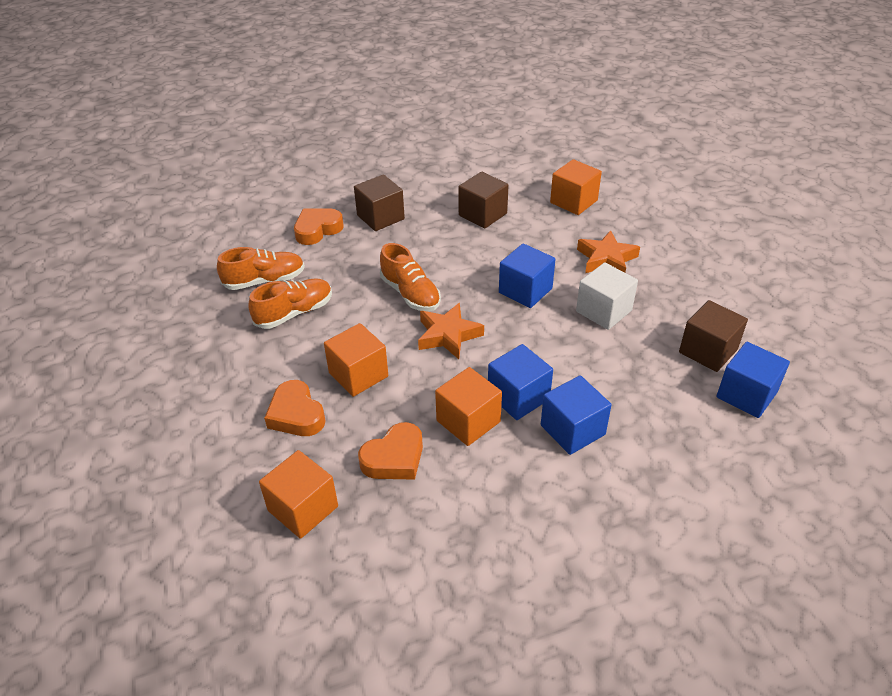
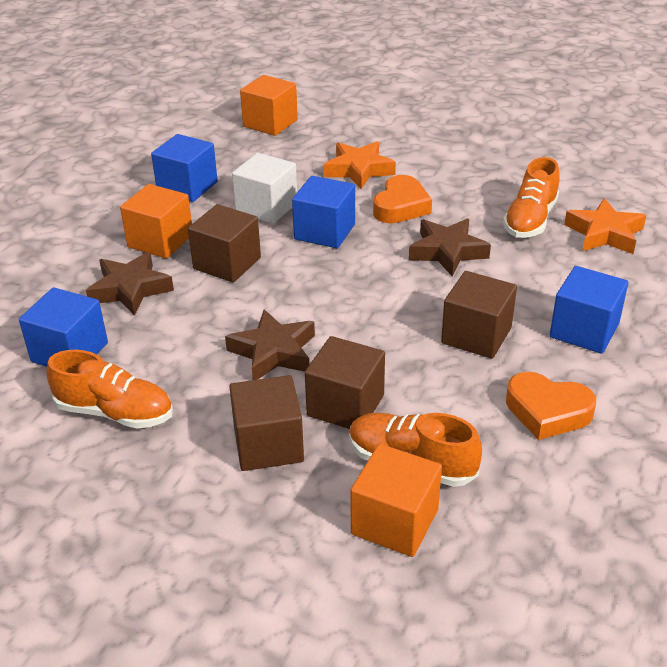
brown cube: 3 -> 4
brown star: 0 -> 3
orange cube: 4 -> 3
orange heart: 3 -> 2

